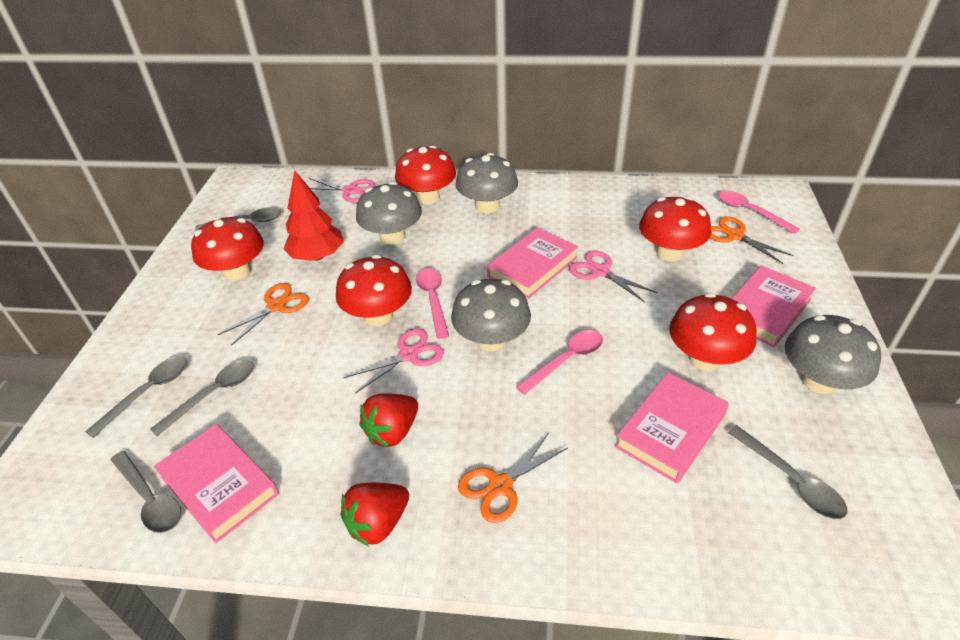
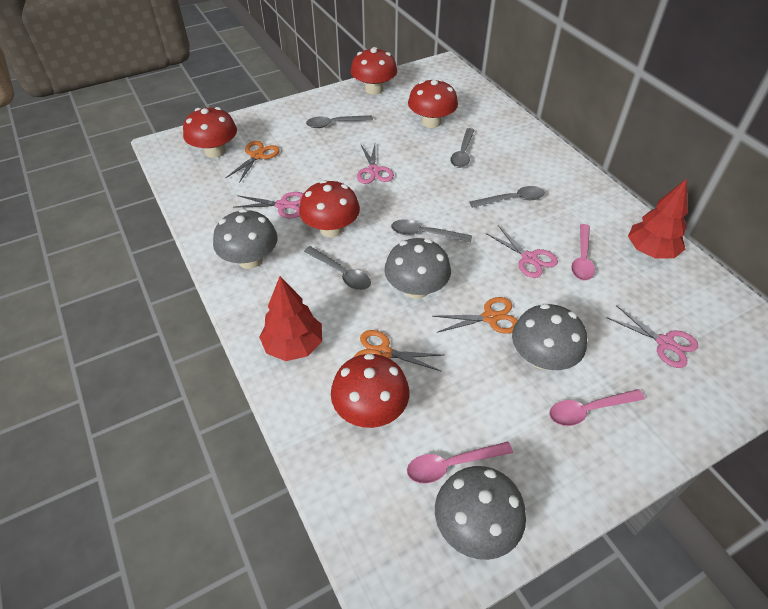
pink book: 4 -> 0
pink scissors: 3 -> 4
red strawberry: 2 -> 0
red tree: 1 -> 2

